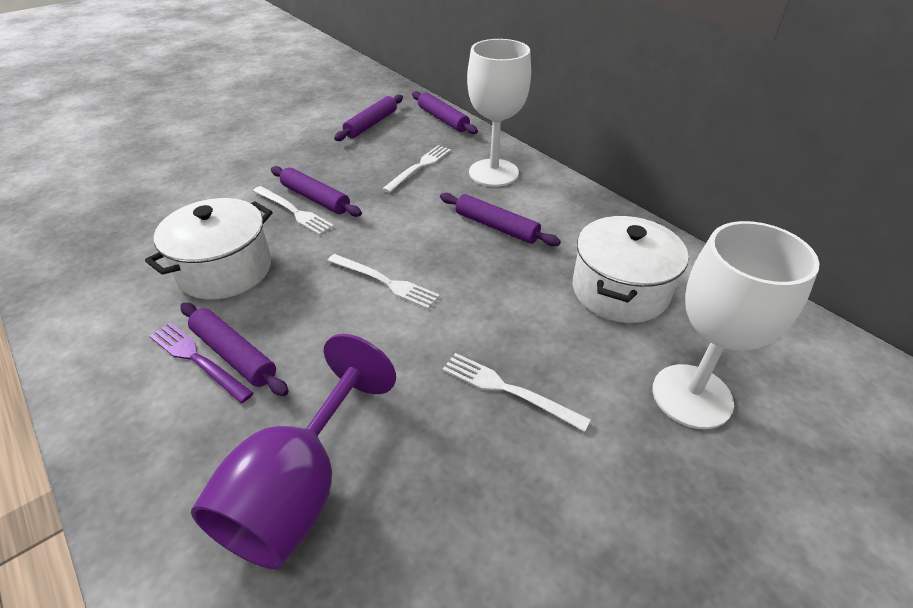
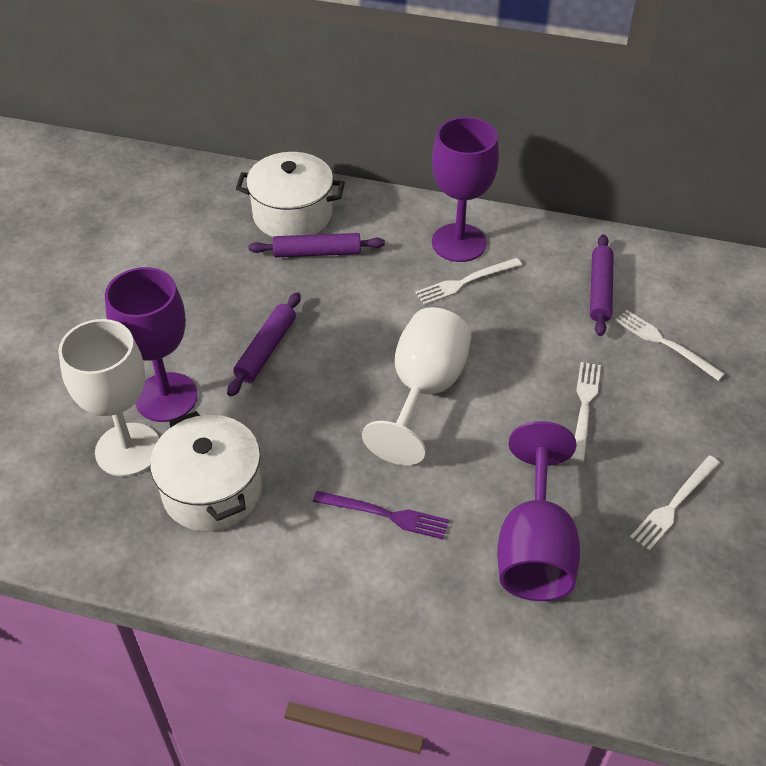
purple goblet: 1 -> 3
purple rolling pin: 5 -> 3

